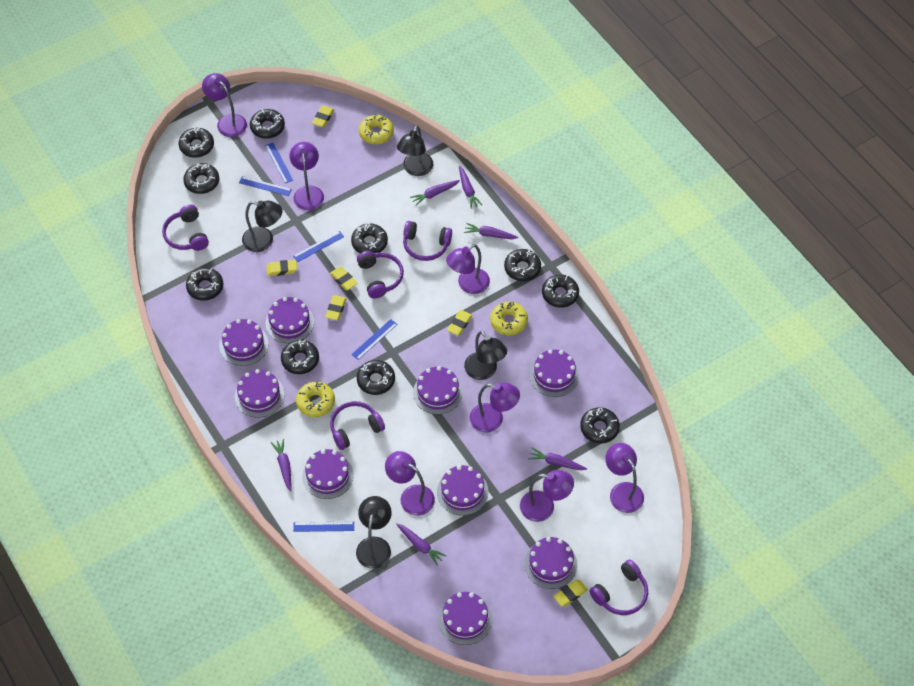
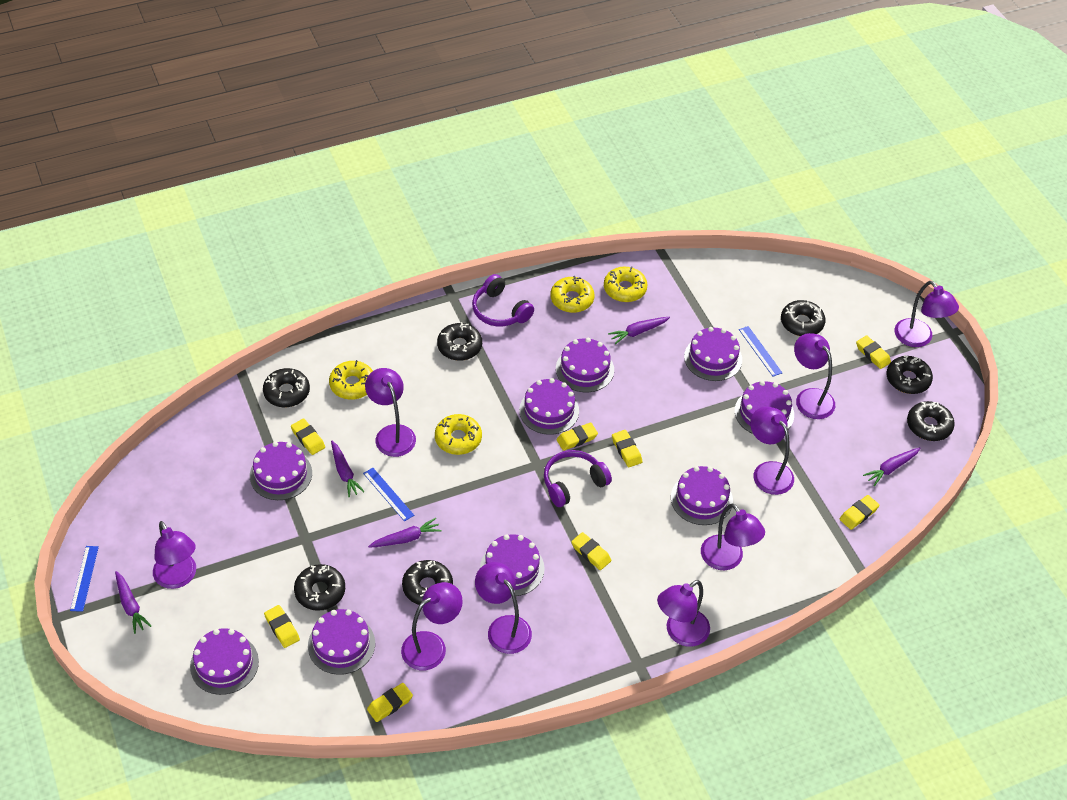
black donut: 10 -> 7
black lamp: 4 -> 0
blue ruler: 5 -> 3
purple carrot: 6 -> 5
purple headphones: 5 -> 2
purple lamp: 7 -> 9
yellow donut: 3 -> 4
yellow eraser: 6 -> 8

